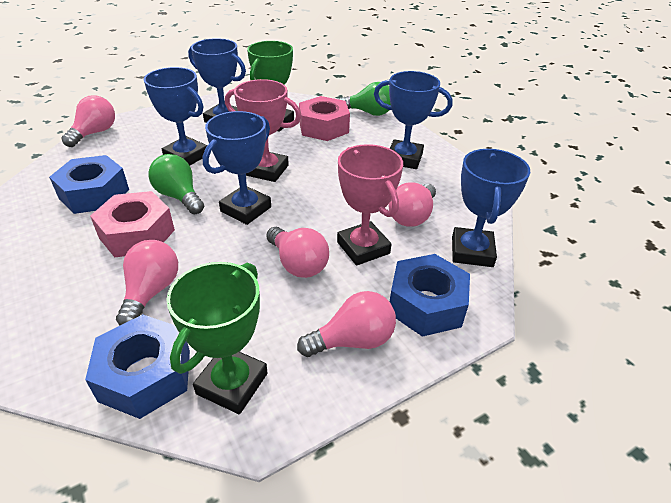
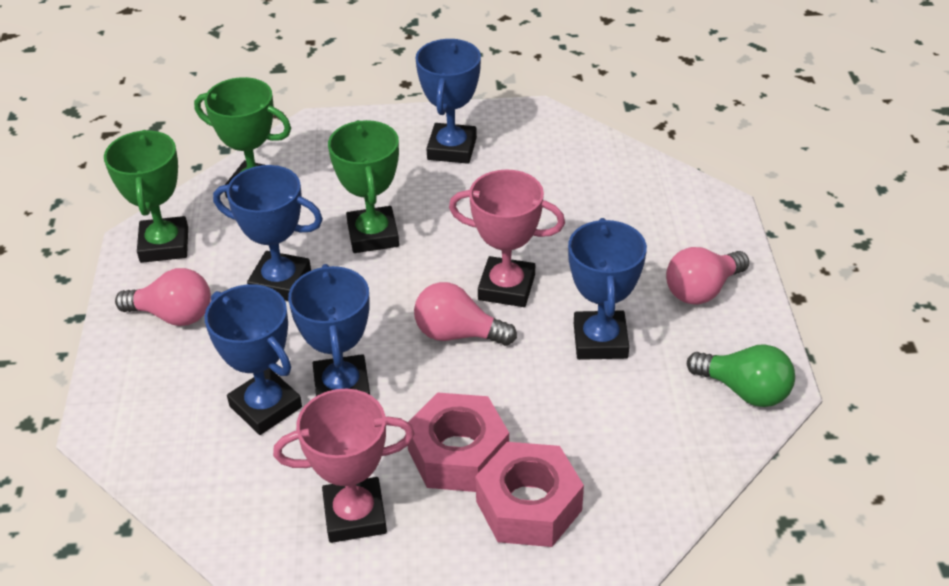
blue nut: 3 -> 0
green light bulb: 2 -> 1
green trophy: 2 -> 3
pink light bulb: 5 -> 3

